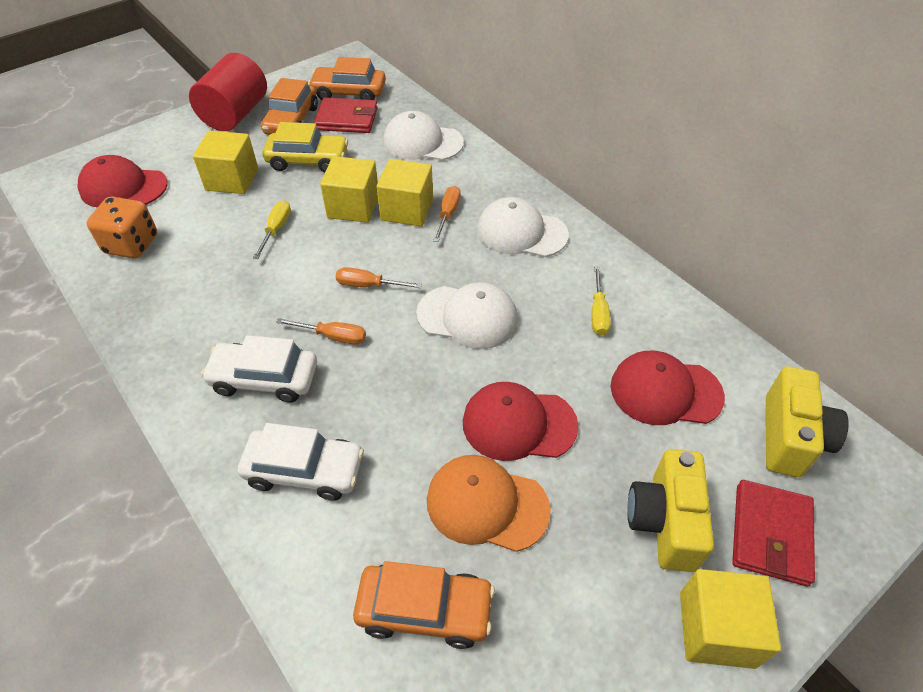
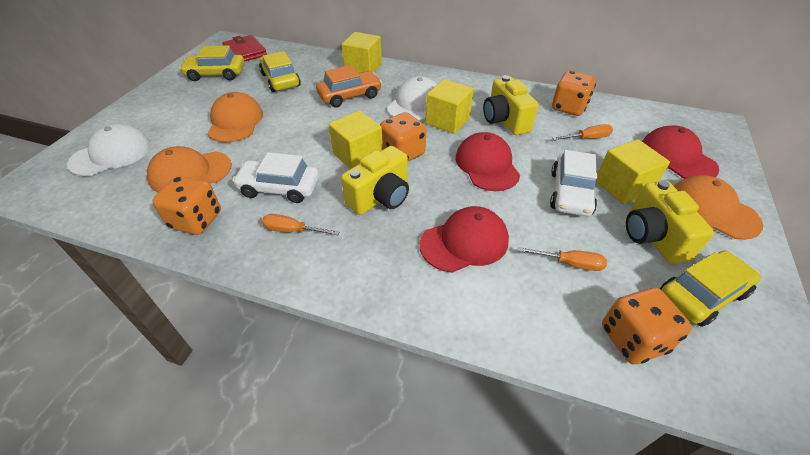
orange cap: 1 -> 3
orange car: 3 -> 1
orange dice: 1 -> 4
red cylinder: 1 -> 0
red wallet: 2 -> 1
white cap: 3 -> 2
yellow camera: 2 -> 3
yellow car: 1 -> 3
yellow screwdriver: 2 -> 0

